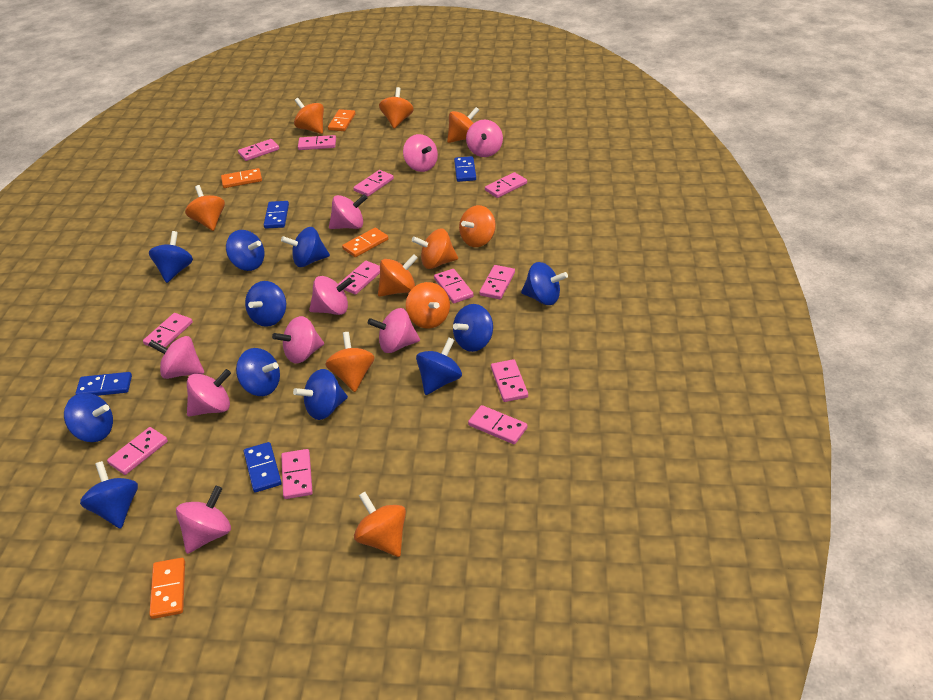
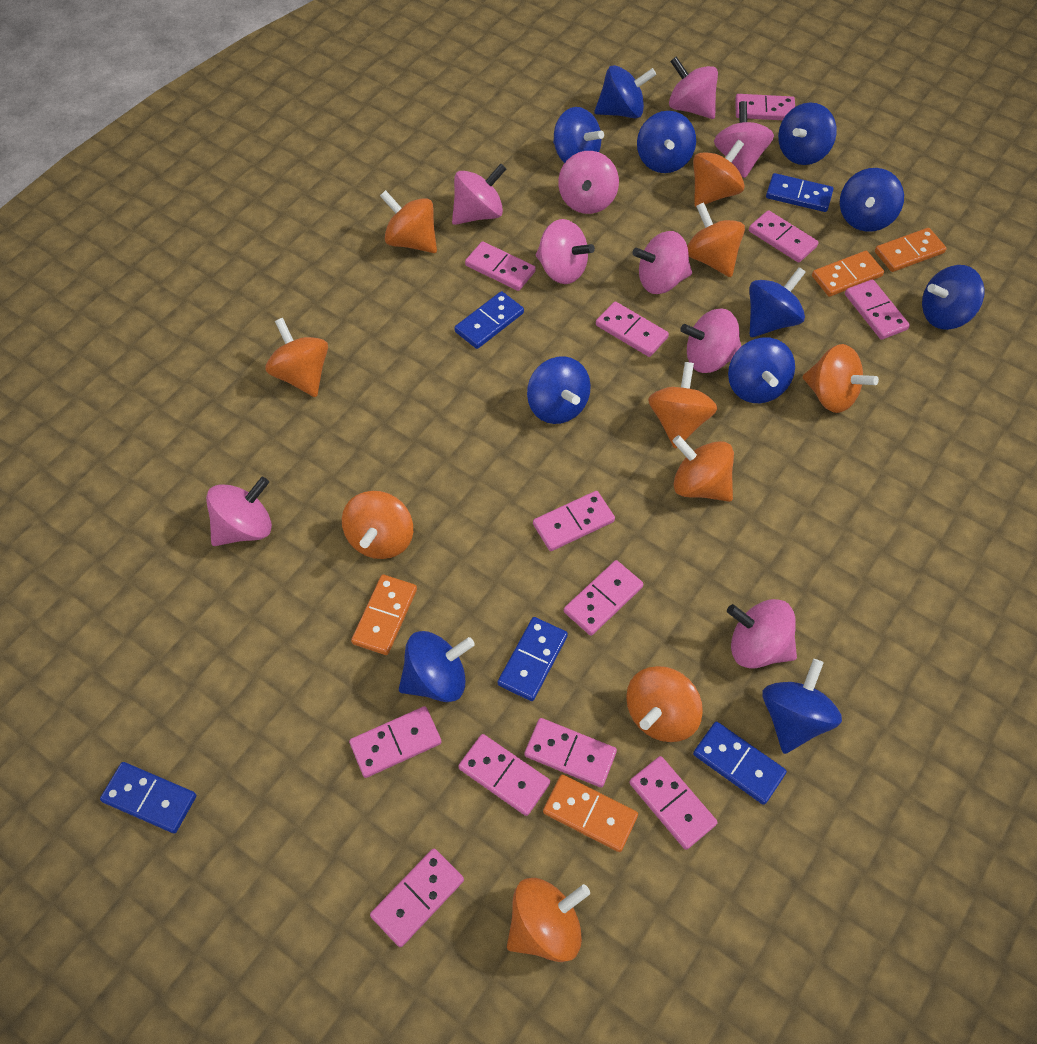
blue domino: 4 -> 5

